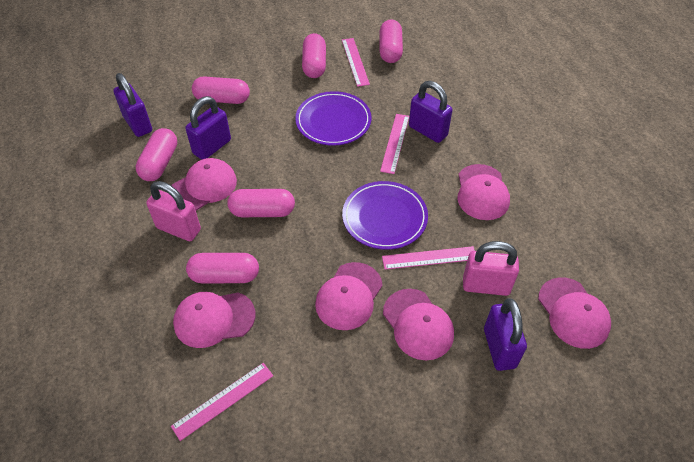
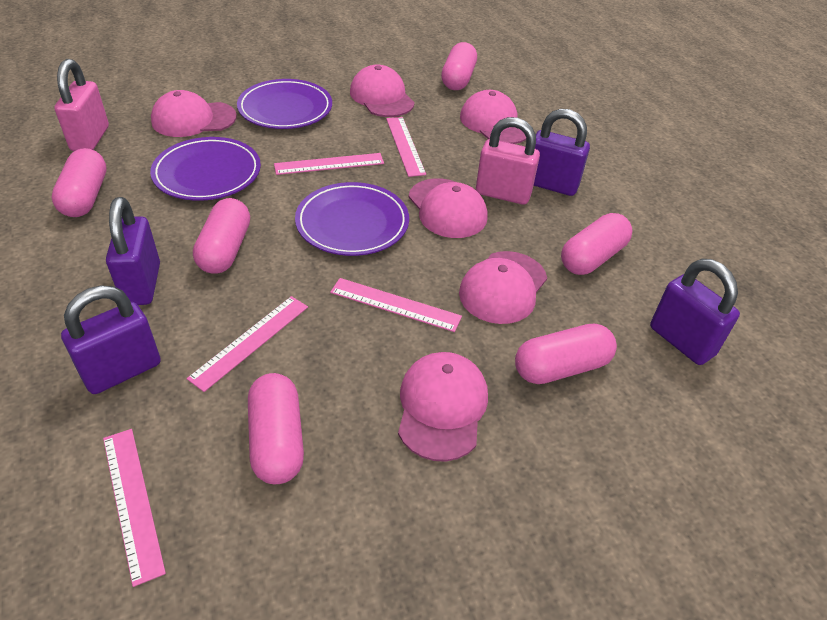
pink ruler: 4 -> 5
purple plate: 2 -> 3

